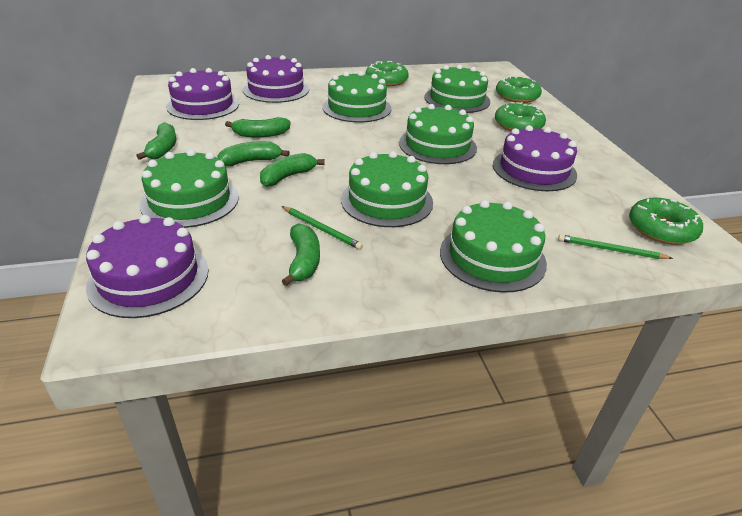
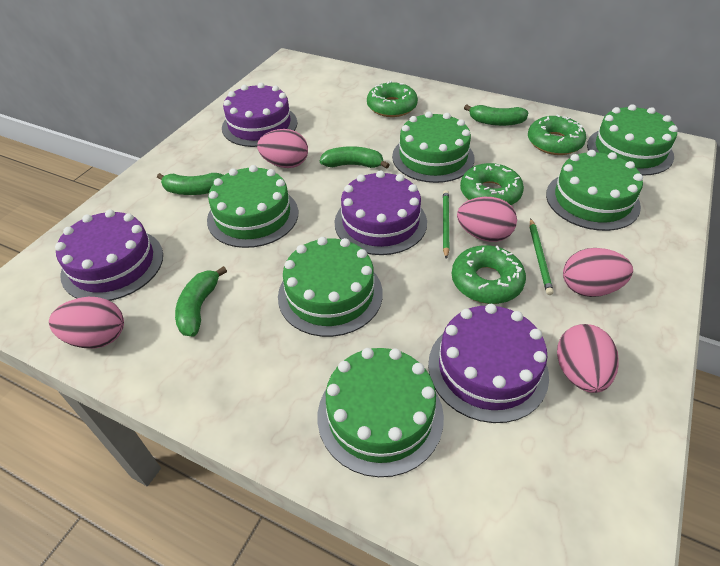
green banana: 5 -> 4
pink egg: 0 -> 5

